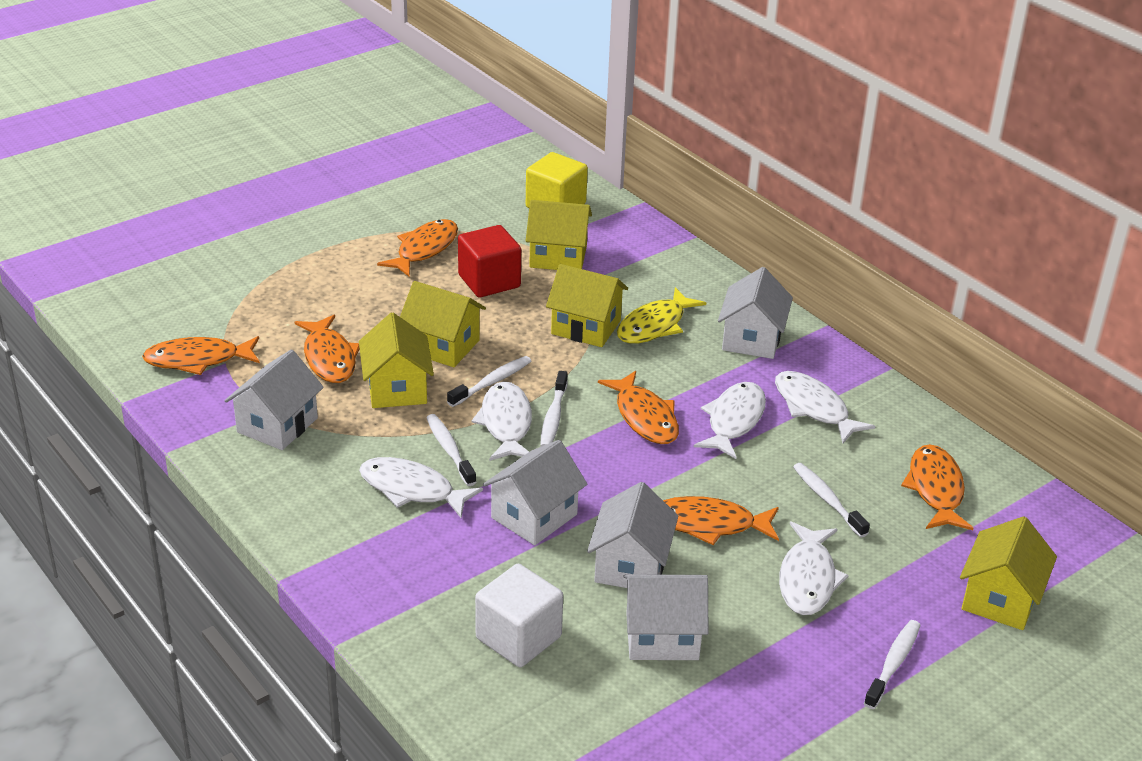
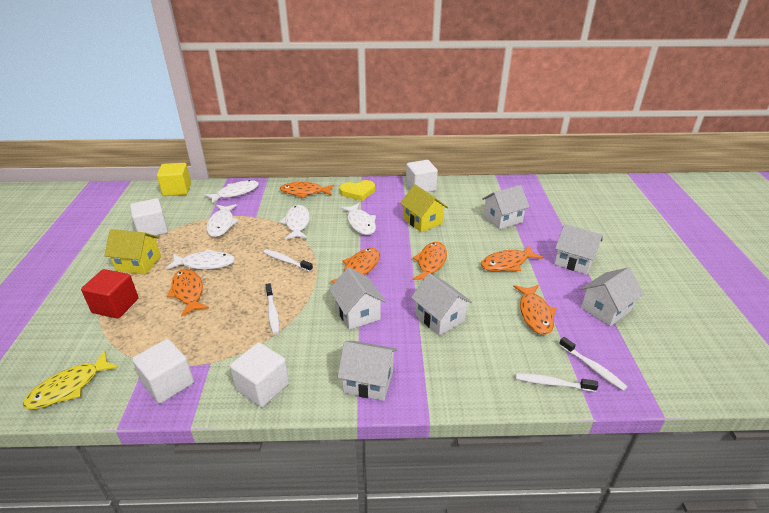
white cube: 1 -> 4
white house: 5 -> 6
white toothbrush: 5 -> 4
yellow heart: 0 -> 1
yellow house: 5 -> 2

